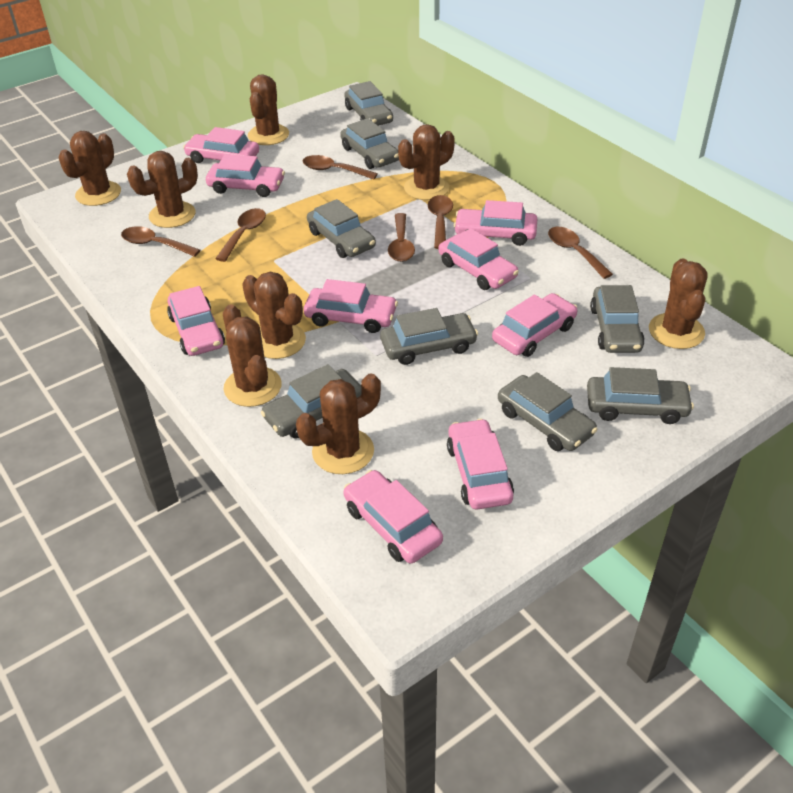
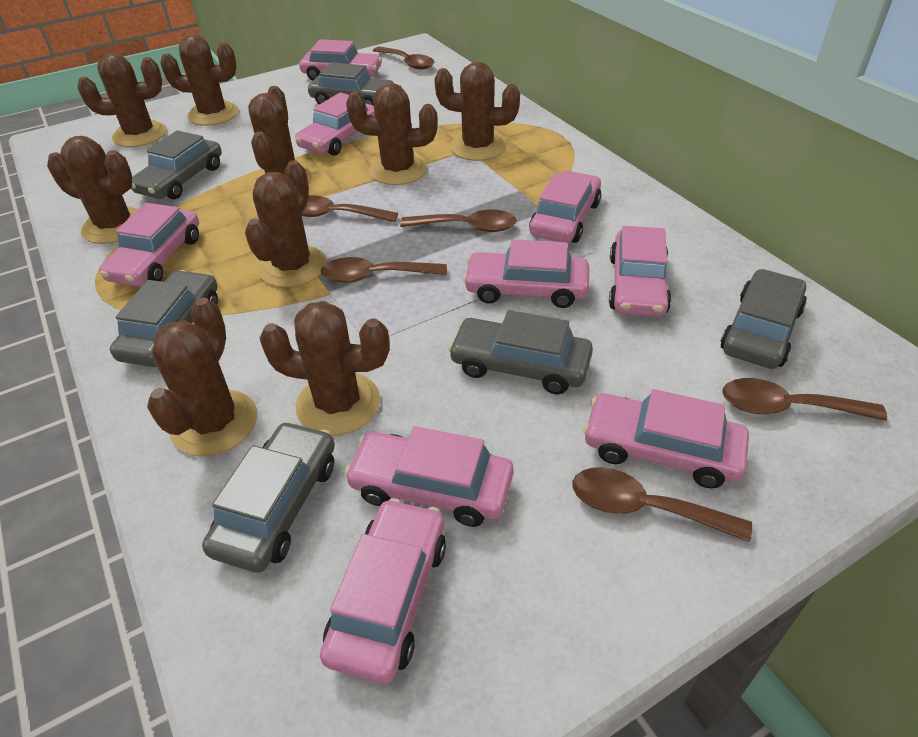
brown cactus: 8 -> 9
grey car: 8 -> 6

